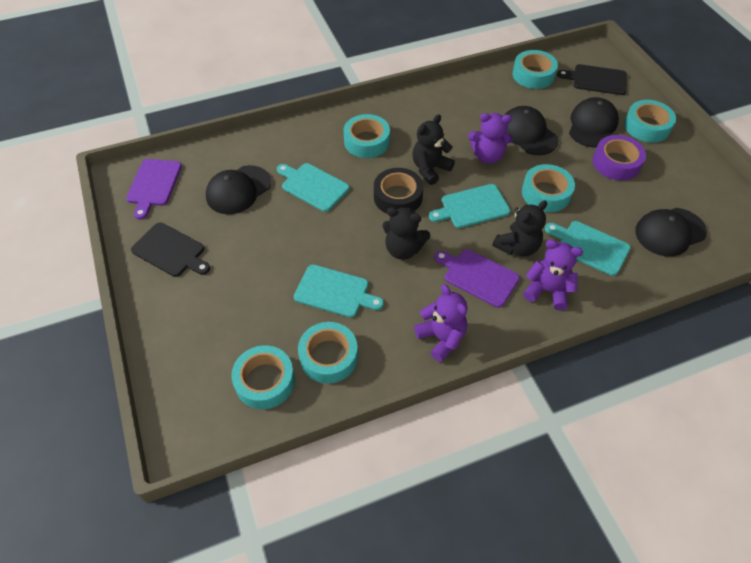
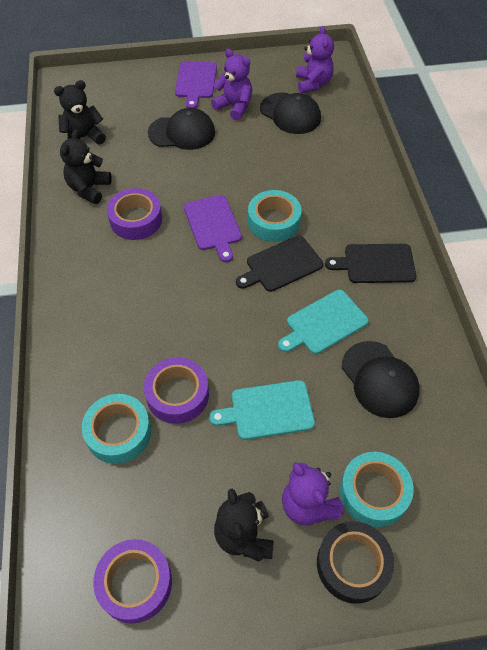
black cap: 4 -> 3
purple tape: 1 -> 3
turquoise cutting board: 4 -> 2
turquoise tape: 6 -> 3

